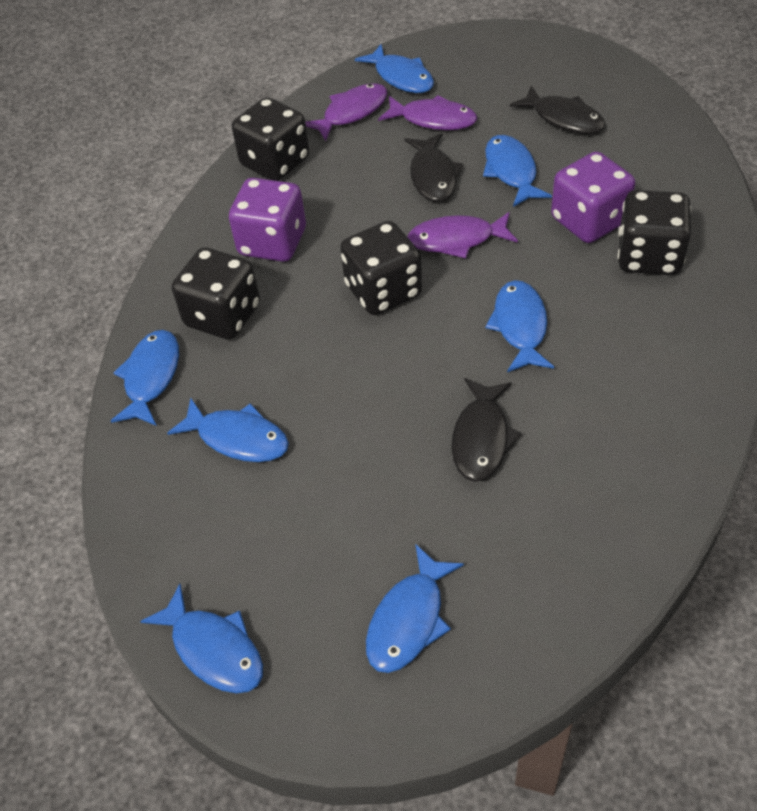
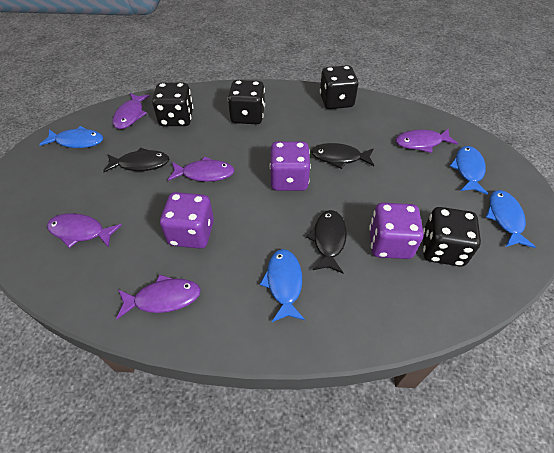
blue fish: 7 -> 4
purple dice: 2 -> 3
purple fish: 3 -> 5

